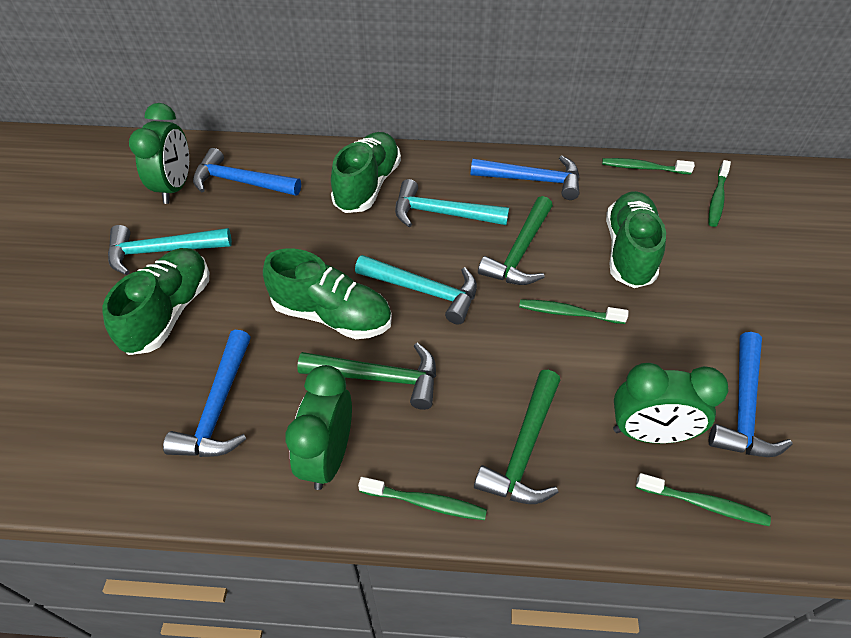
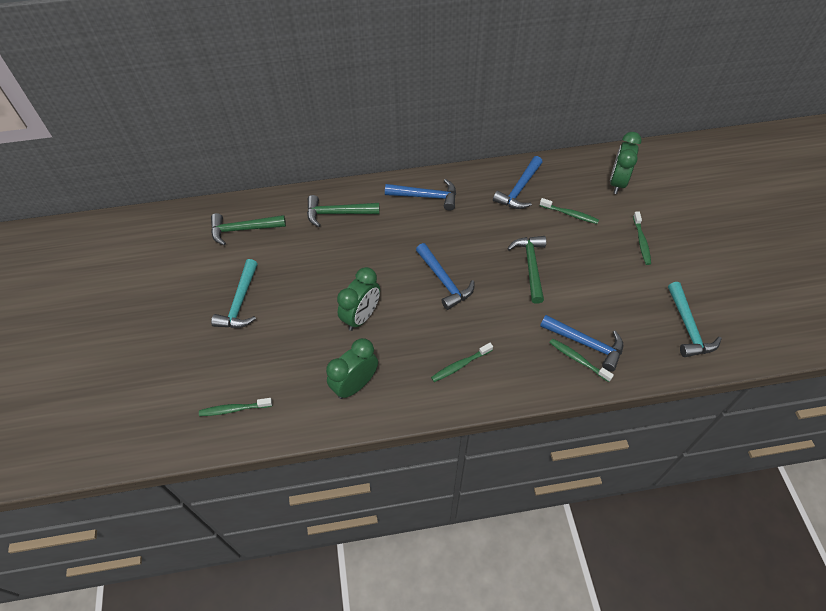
green shoe: 4 -> 0
turquoise hammer: 3 -> 2

